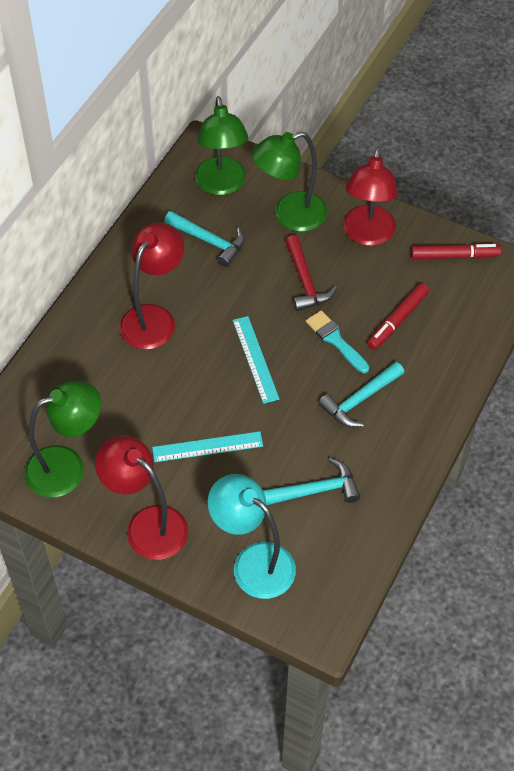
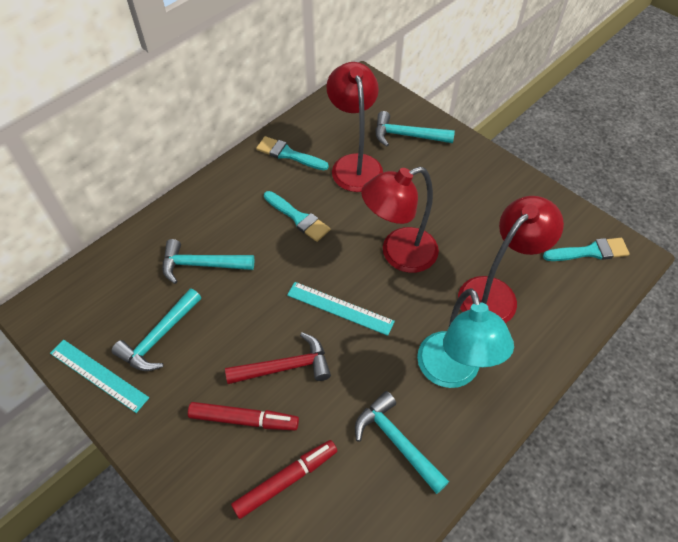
green lamp: 3 -> 0
turquoise brush: 1 -> 3
turquoise hammer: 3 -> 4

